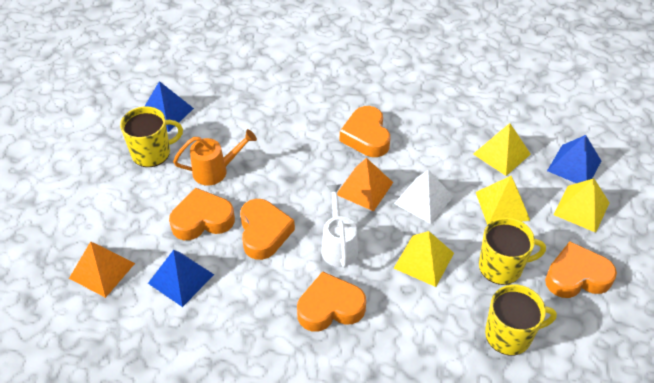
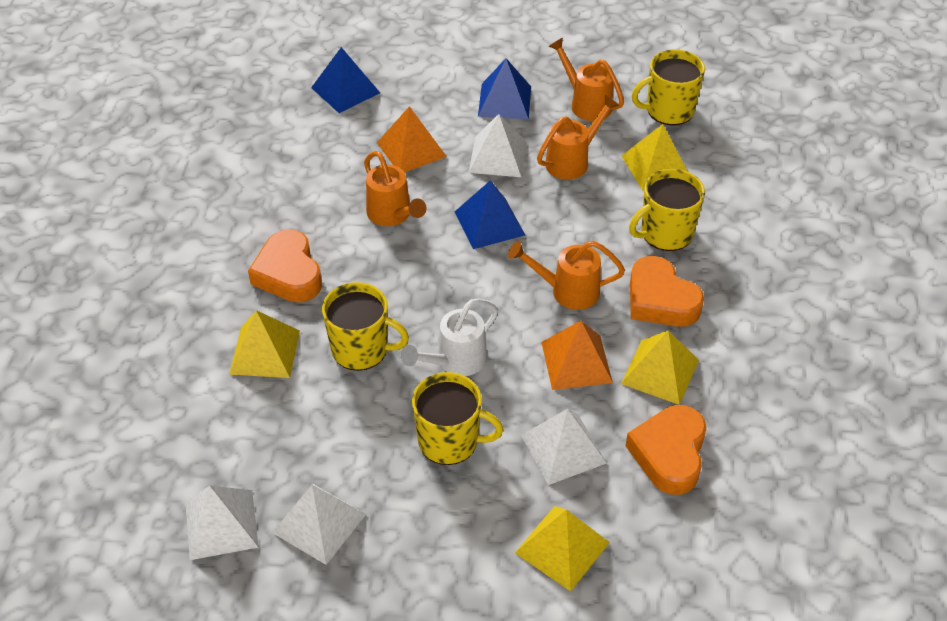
orange heart: 5 -> 3
orange watering can: 1 -> 4
white pyramid: 1 -> 4
yellow mug: 3 -> 4

